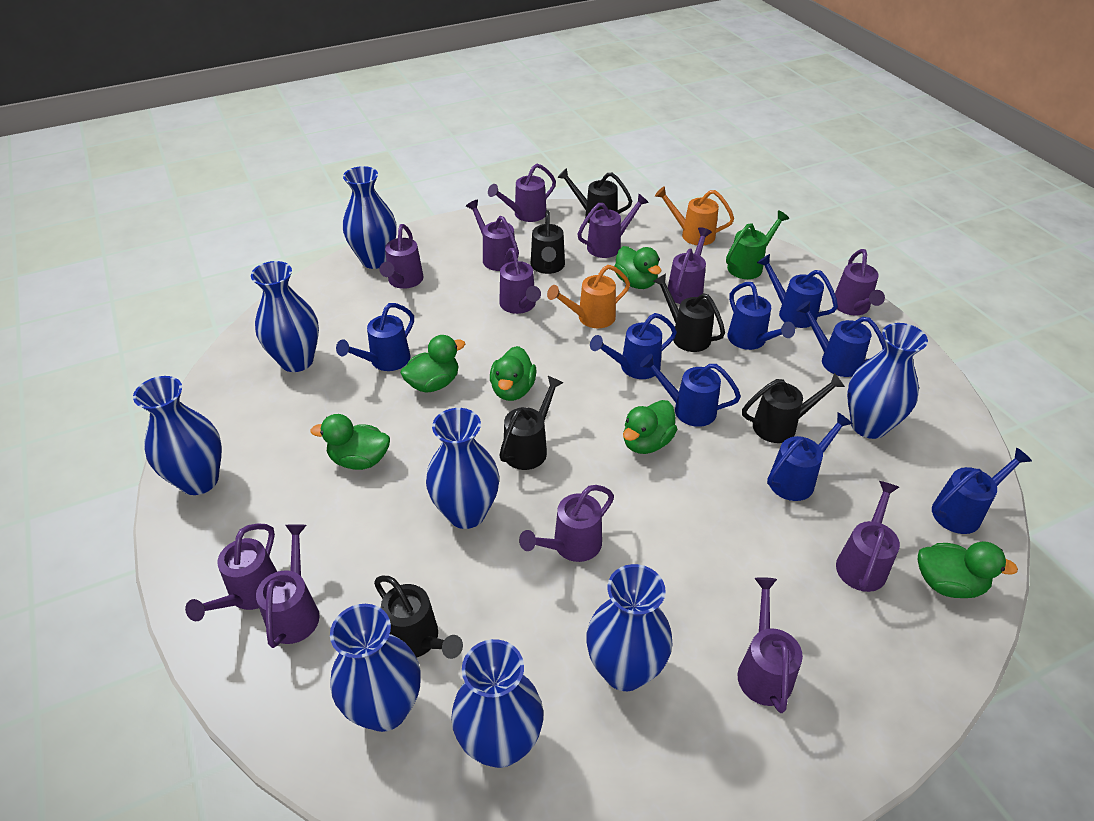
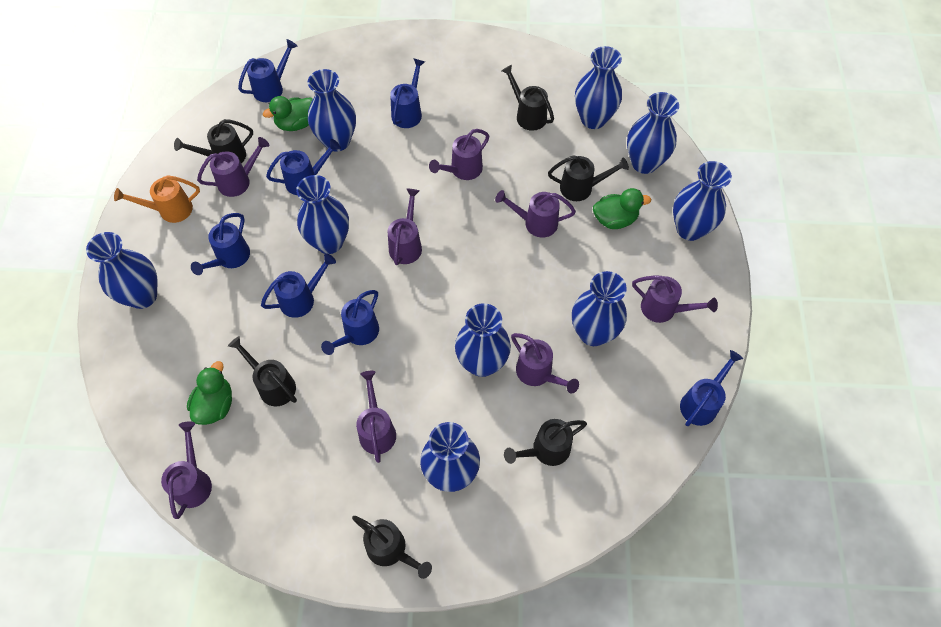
blue vase: 8 -> 9
blue watering can: 8 -> 7
green duck: 6 -> 3
green watering can: 1 -> 0
orange watering can: 2 -> 1
purple watering can: 12 -> 8

